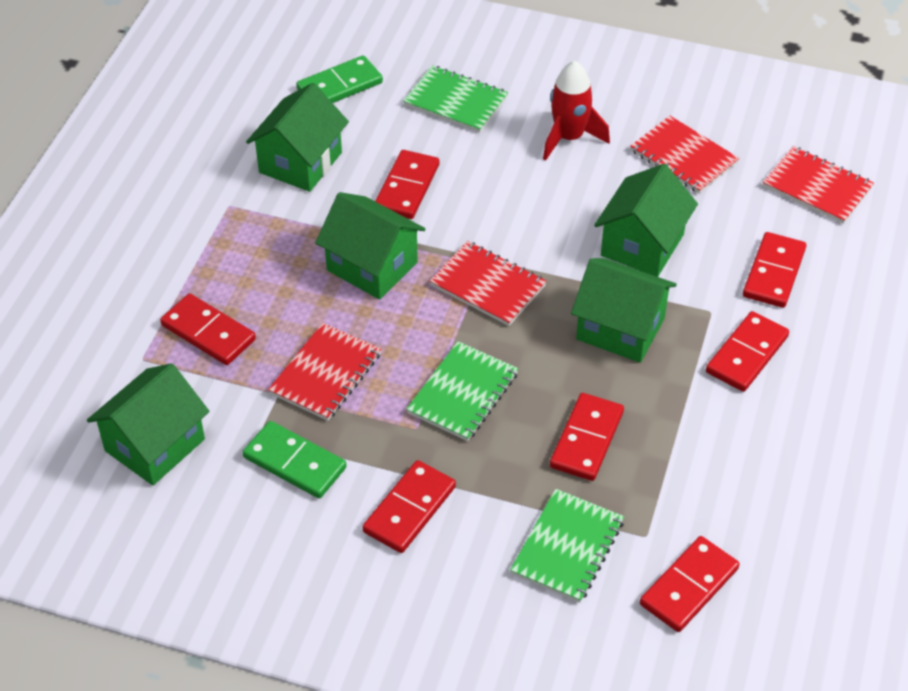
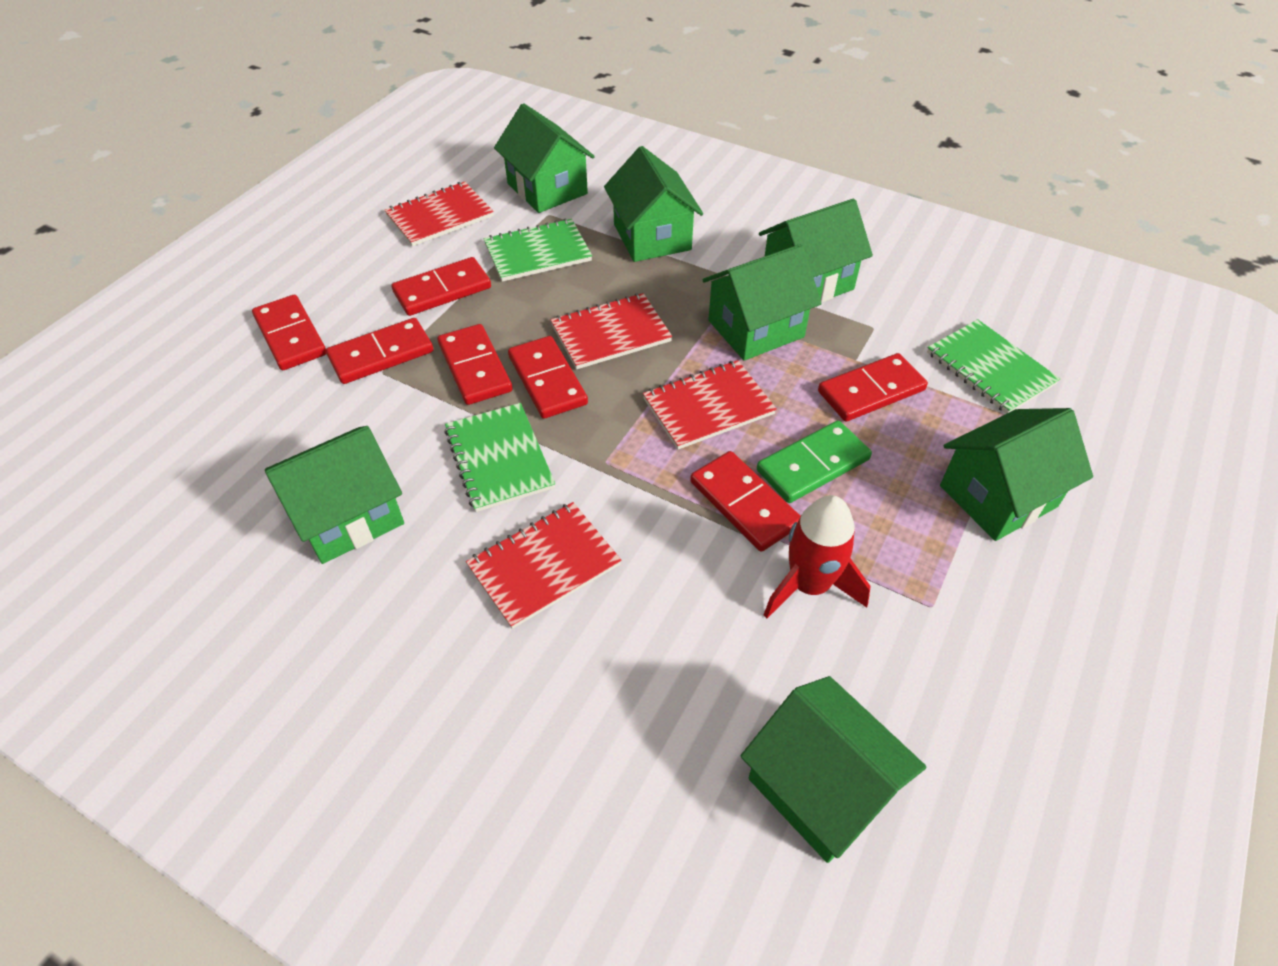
green domino: 2 -> 1
green house: 5 -> 7

